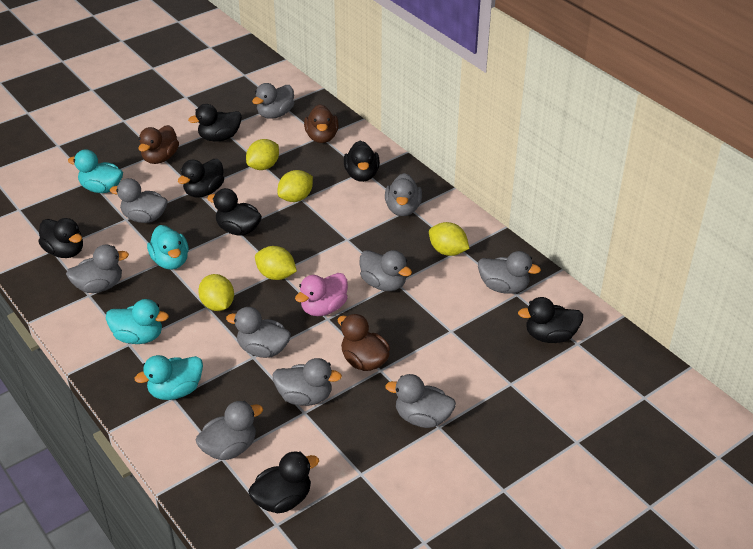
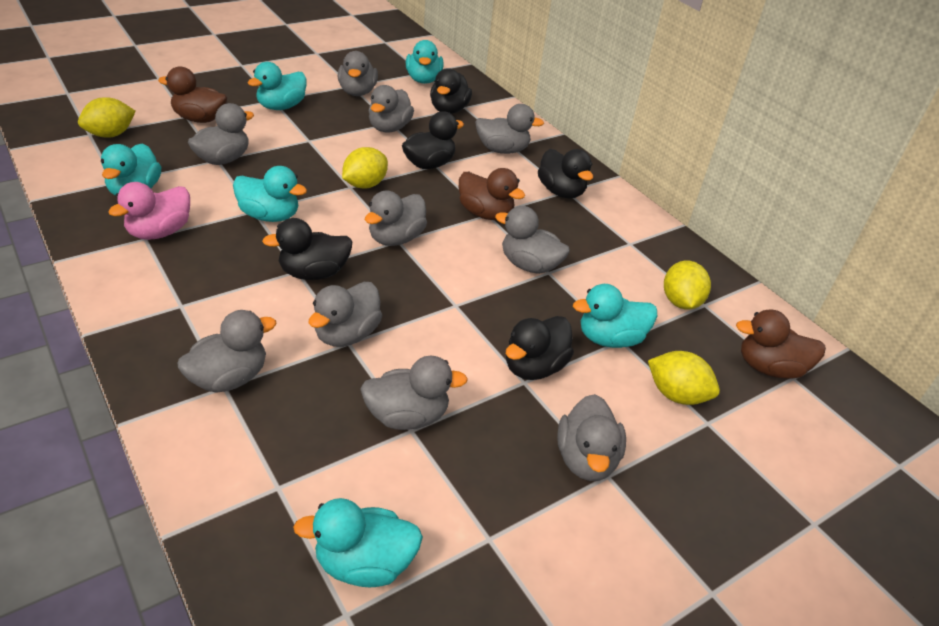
black duck: 7 -> 5
turquoise duck: 4 -> 6
yellow lemon: 5 -> 4

